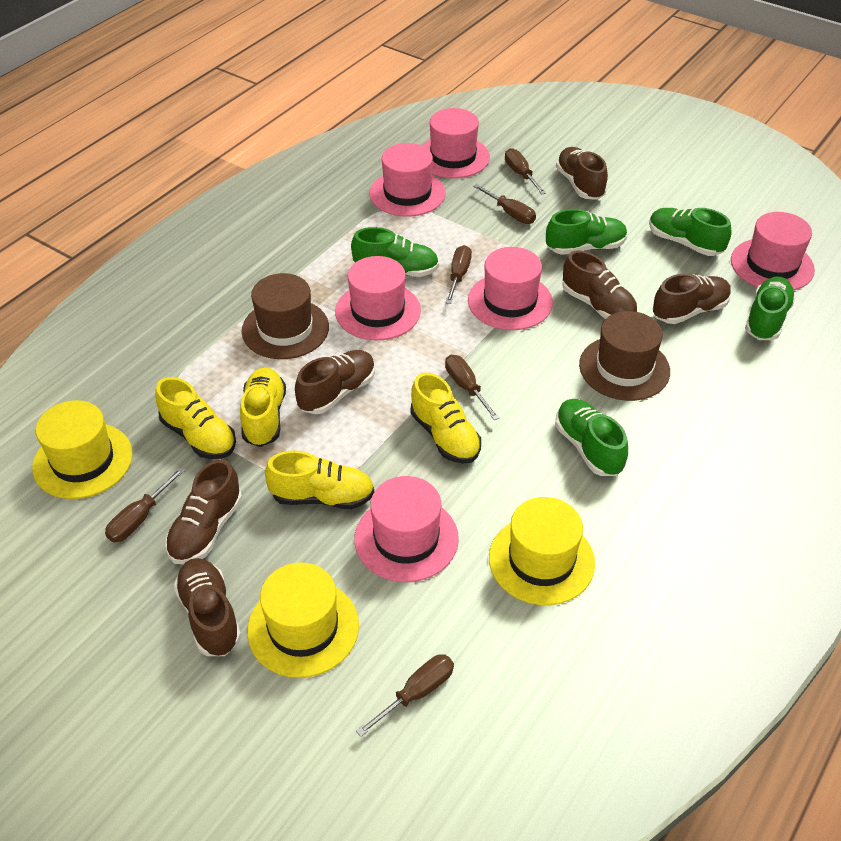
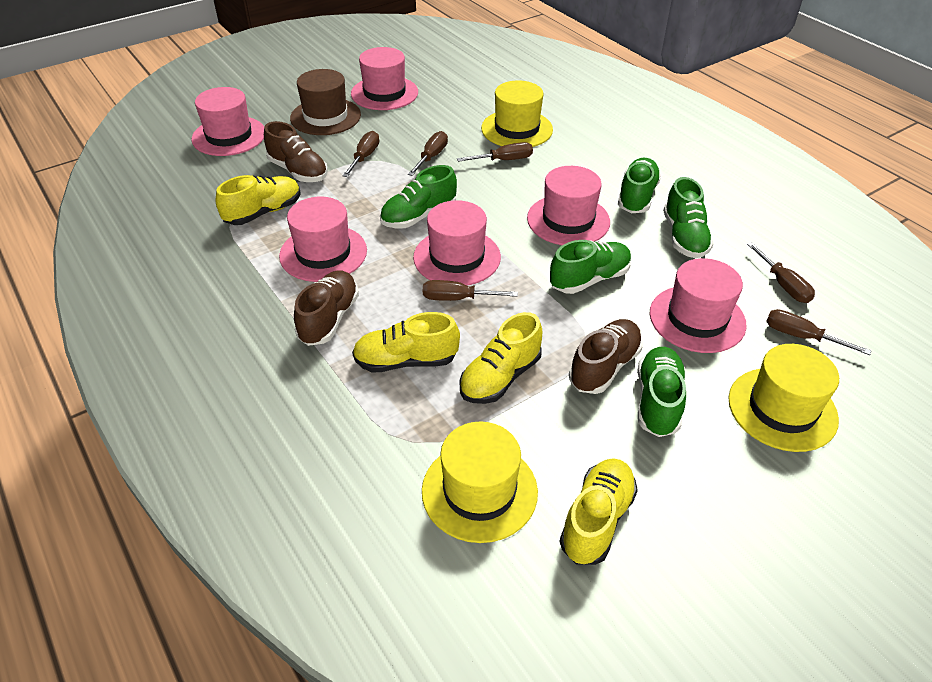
brown hat: 2 -> 1
brown shoe: 6 -> 3

